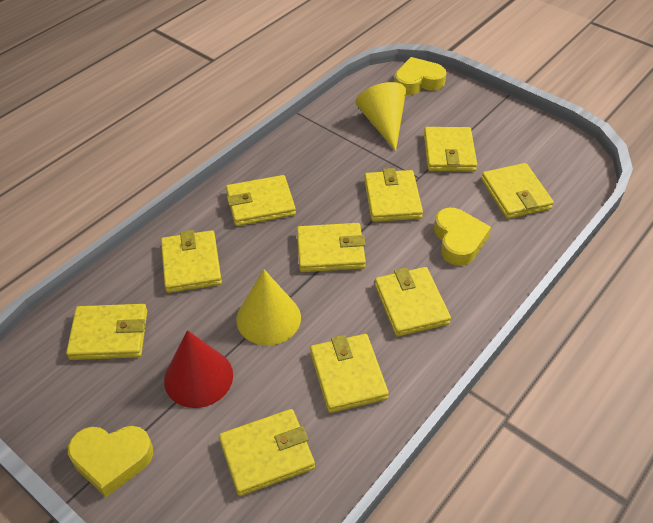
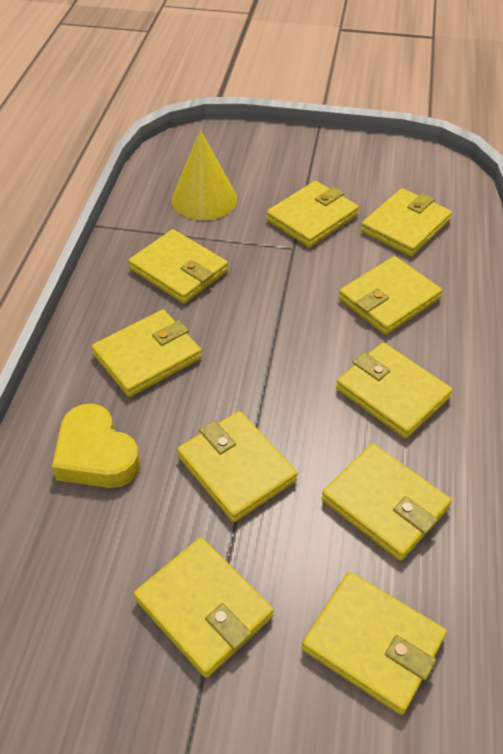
red cone: 1 -> 0
yellow cone: 2 -> 1
yellow heart: 3 -> 1

